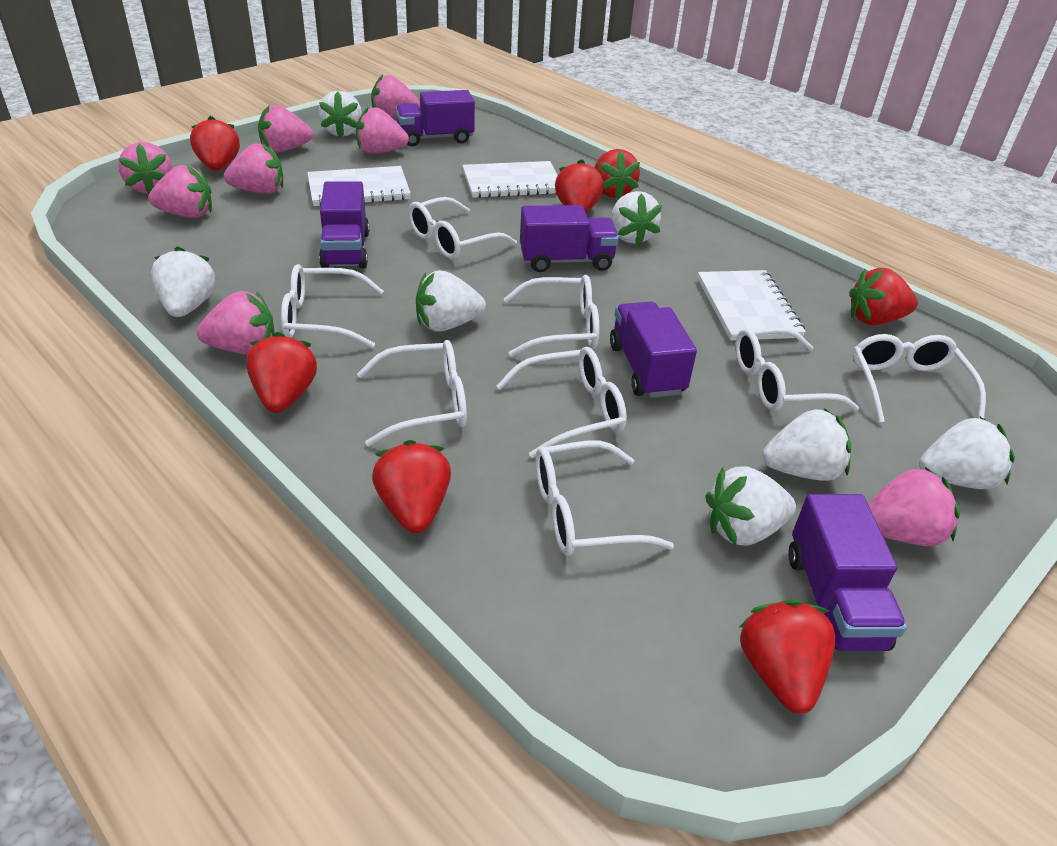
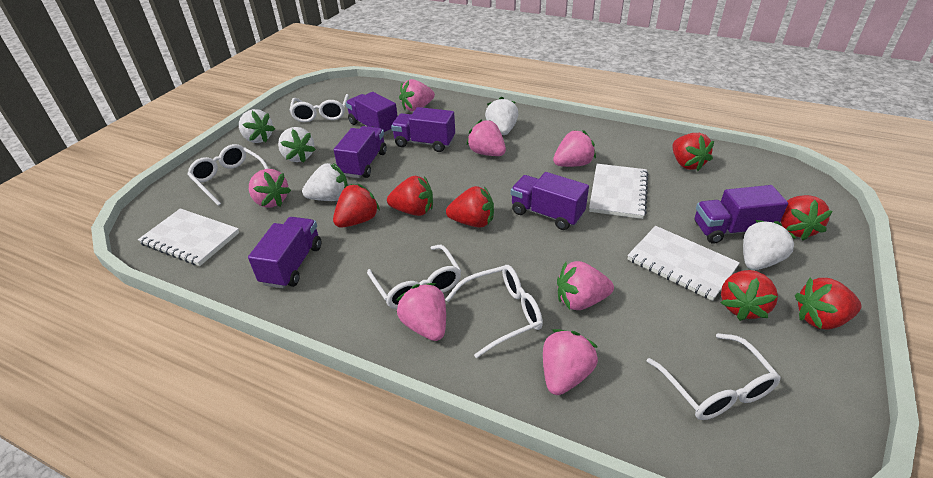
pink strawberry: 8 -> 7
purple truck: 5 -> 6
white glasses: 8 -> 5
white strawberry: 7 -> 5

